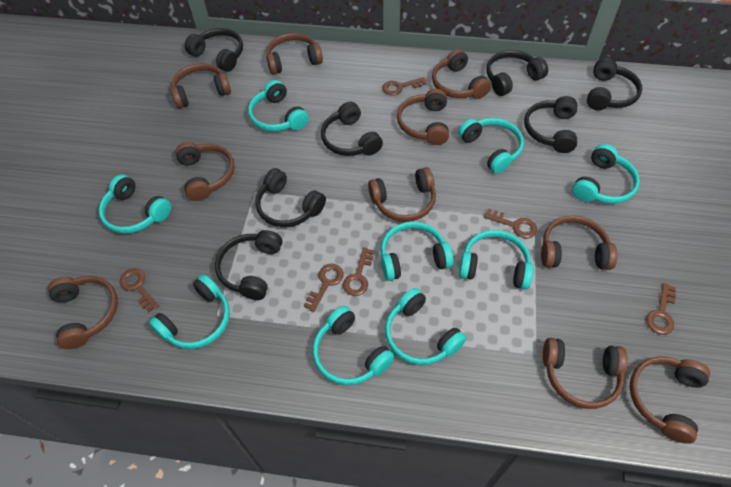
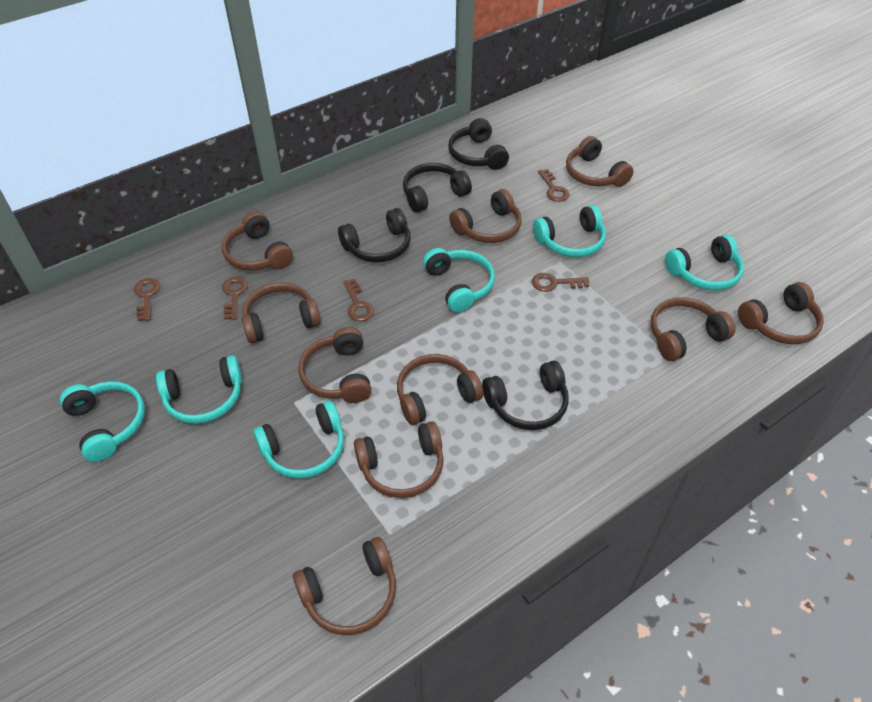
black headphones: 7 -> 4
brown key: 6 -> 5
turquoise headphones: 9 -> 6

